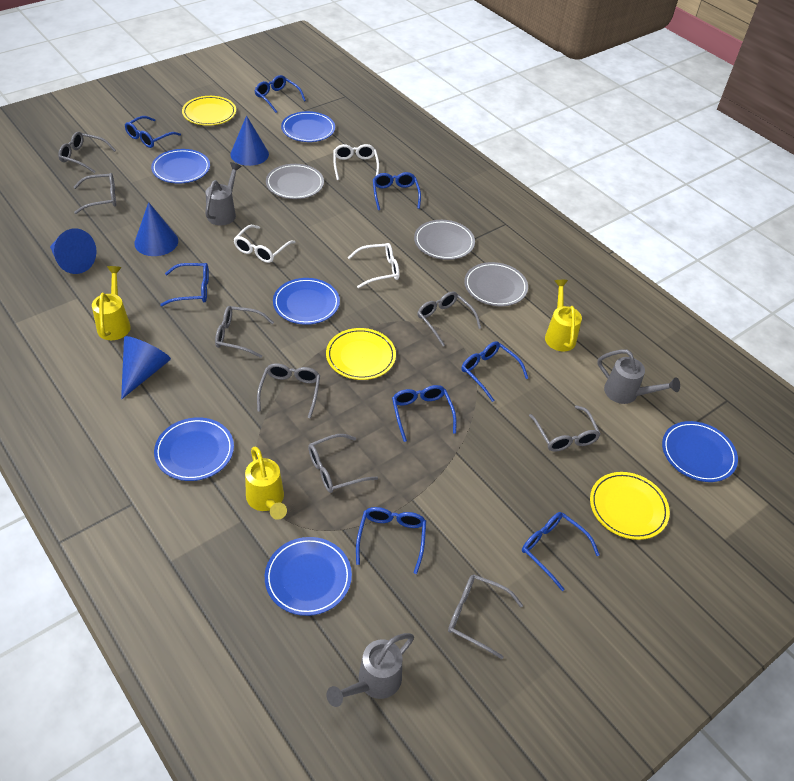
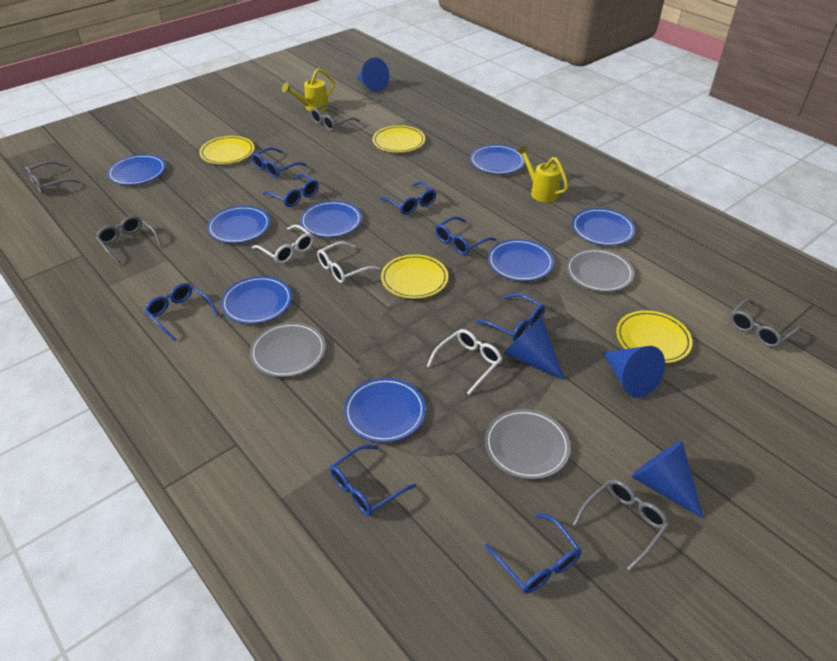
blue plate: 6 -> 8
grey glasses: 8 -> 5
grey watering can: 3 -> 0
yellow plate: 3 -> 4
yellow watering can: 3 -> 2

